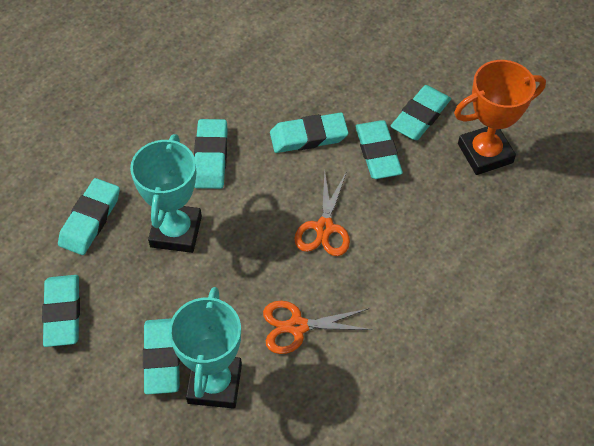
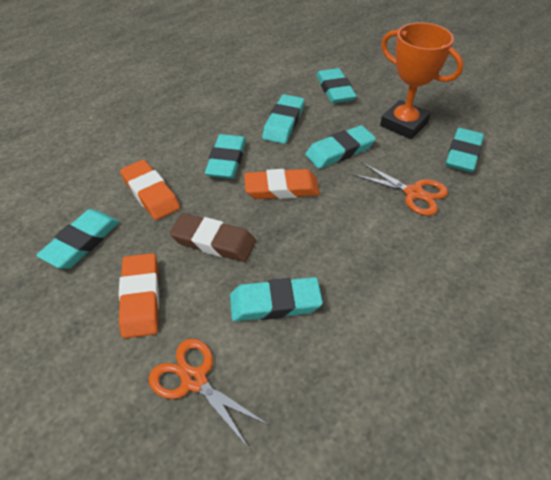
brown eraser: 0 -> 1
orange eraser: 0 -> 3
turquoise trophy: 2 -> 0

